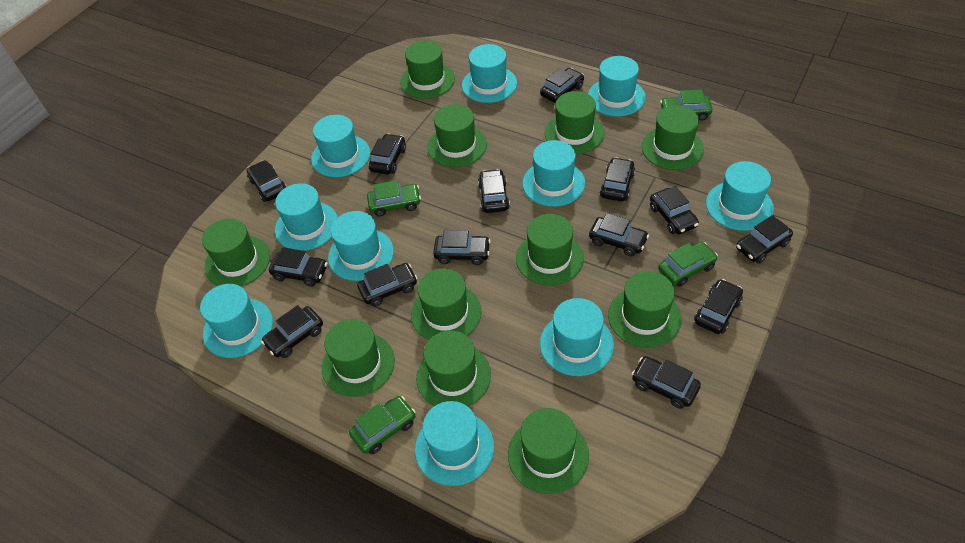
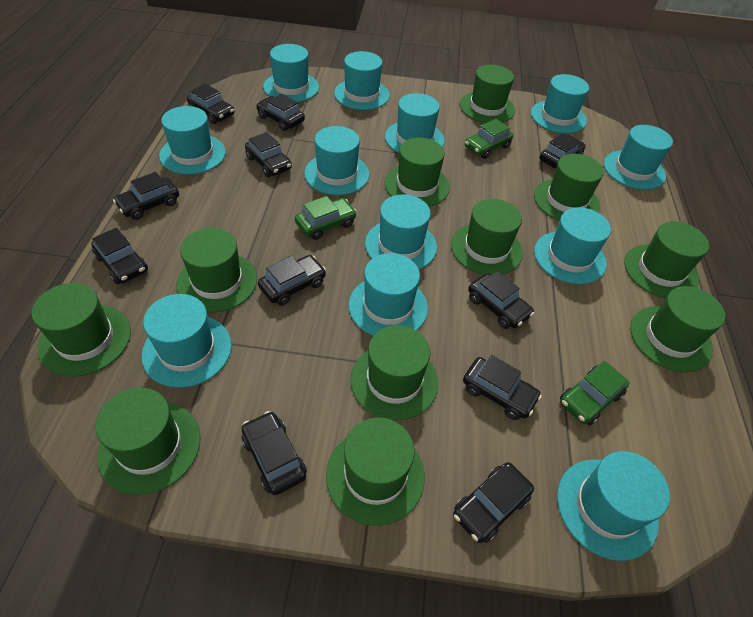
black car: 14 -> 11
green car: 4 -> 3
turquoise hat: 10 -> 12

